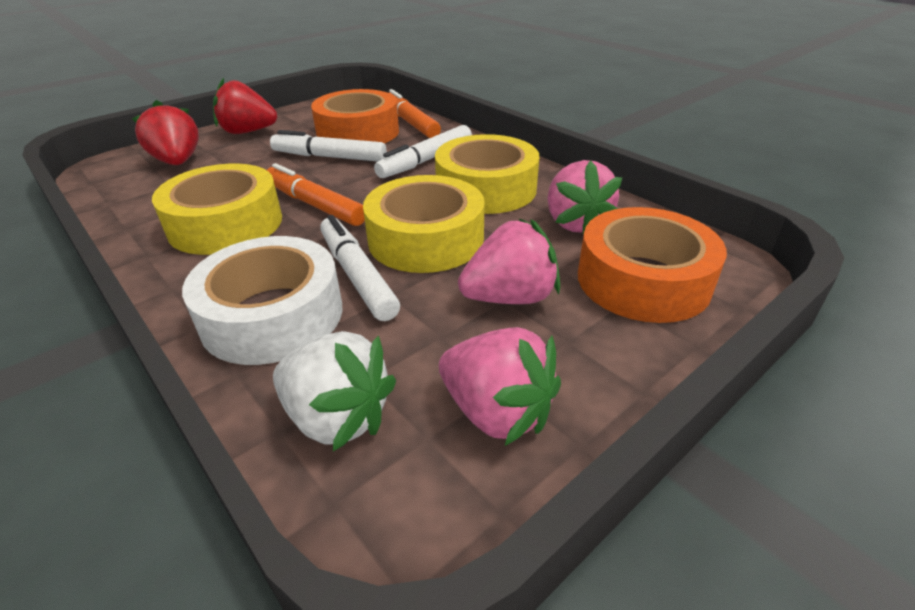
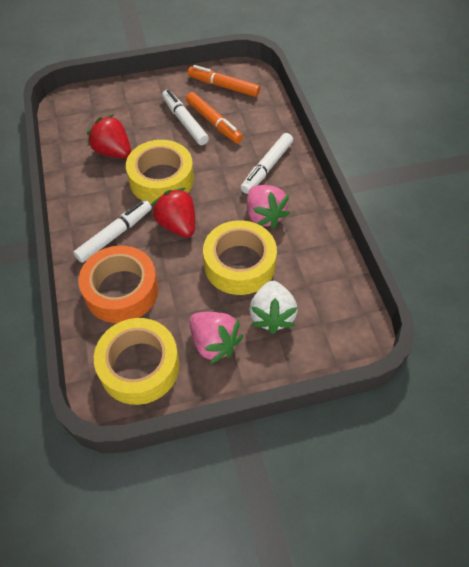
orange tape: 2 -> 1
pink strawberry: 3 -> 2
white tape: 1 -> 0

